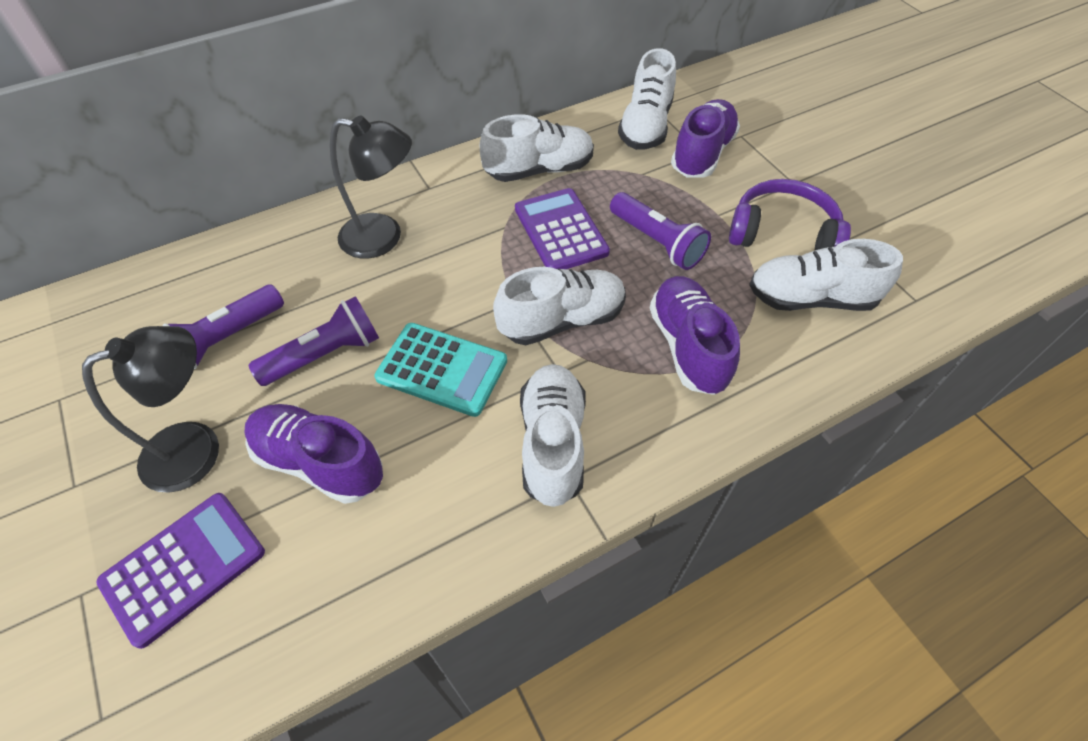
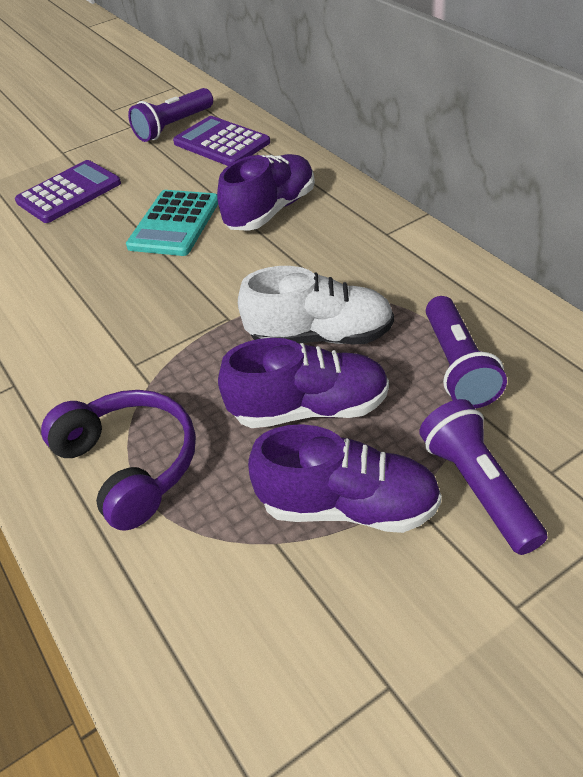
black lamp: 2 -> 0
white shoe: 5 -> 1

